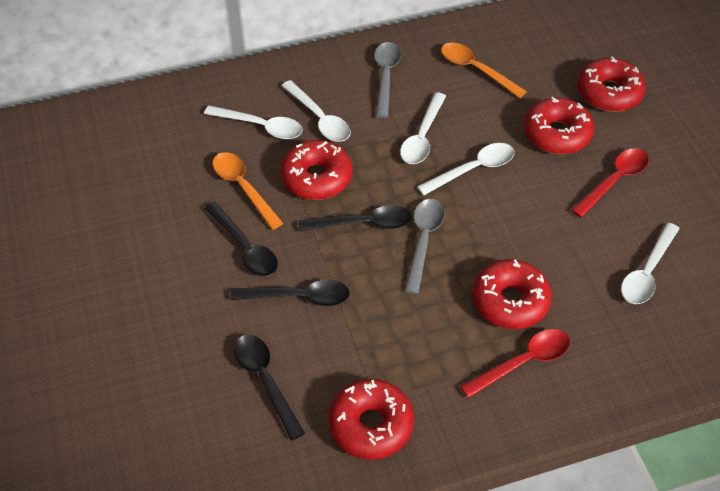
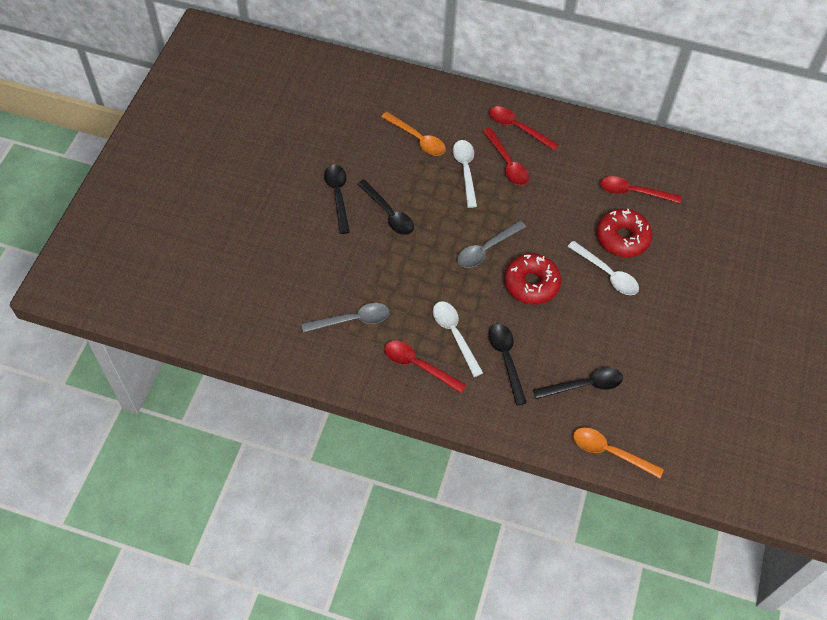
red donut: 5 -> 2
red spoon: 2 -> 4
white spoon: 5 -> 3

